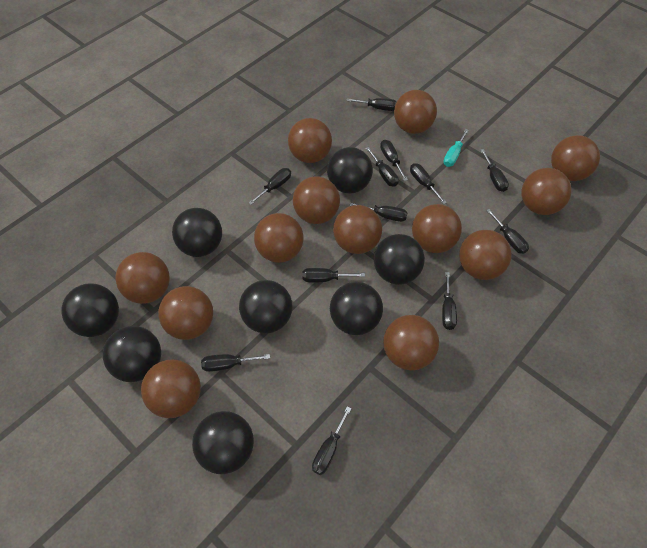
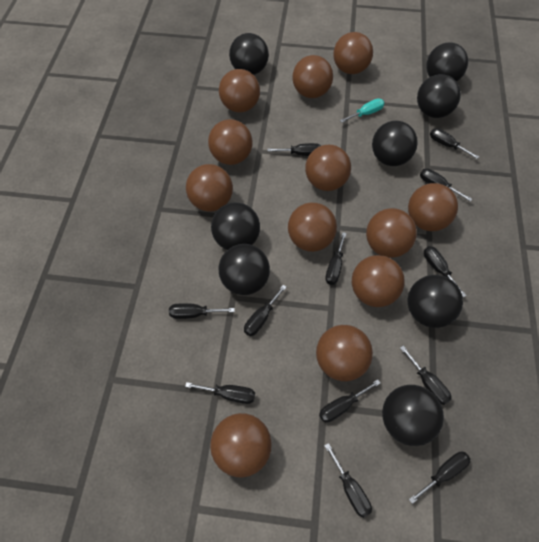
brown ball: 13 -> 12

